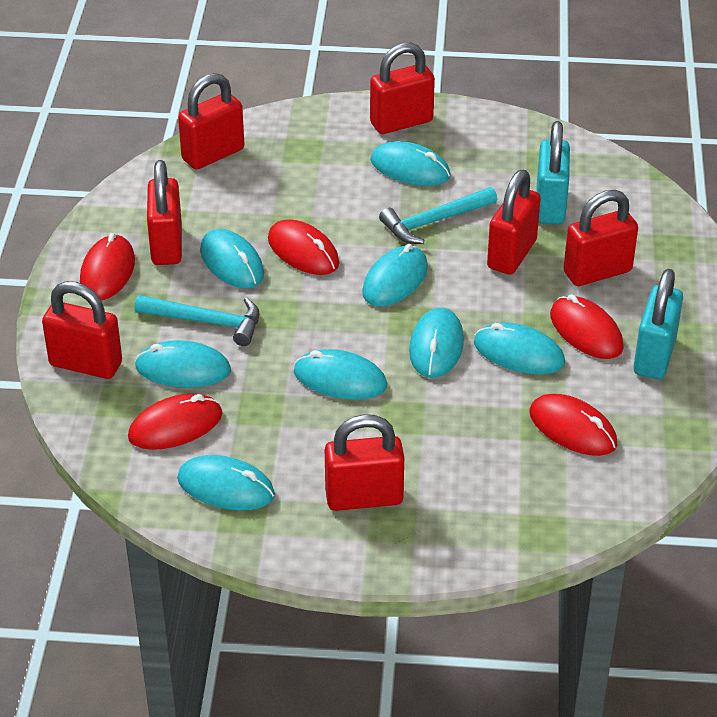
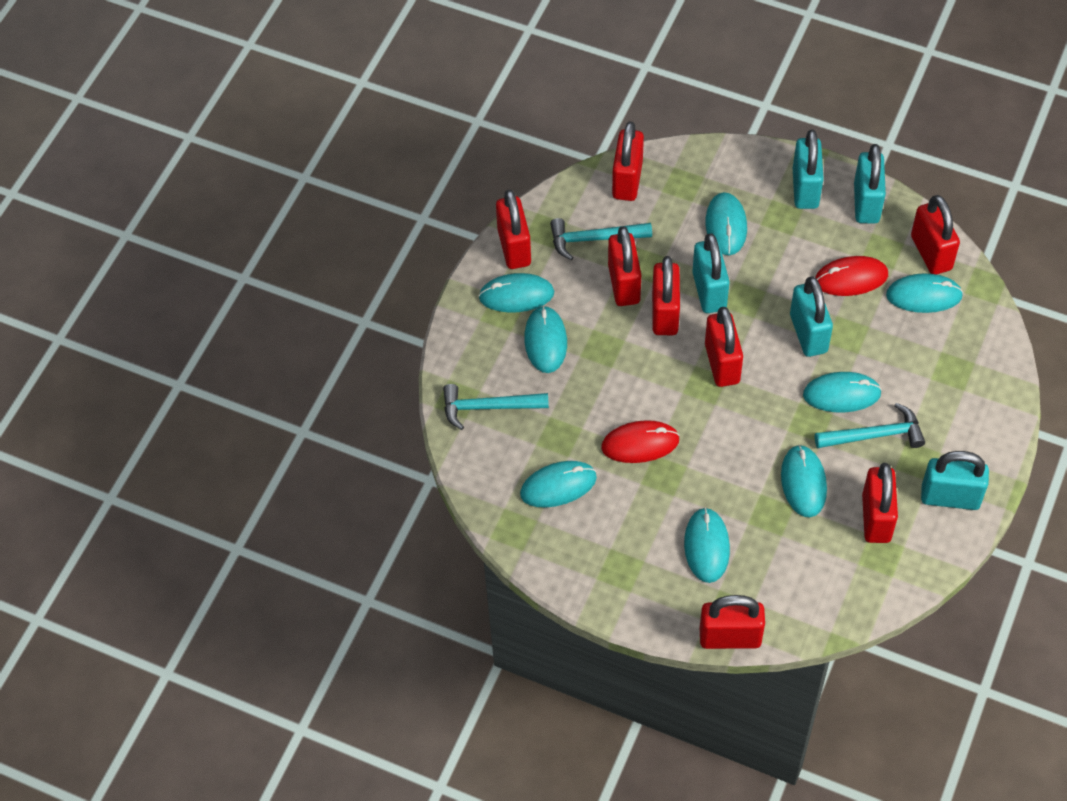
red mouse: 5 -> 2
red padlock: 7 -> 8
turquoise hammer: 2 -> 3
turquoise padlock: 2 -> 5

